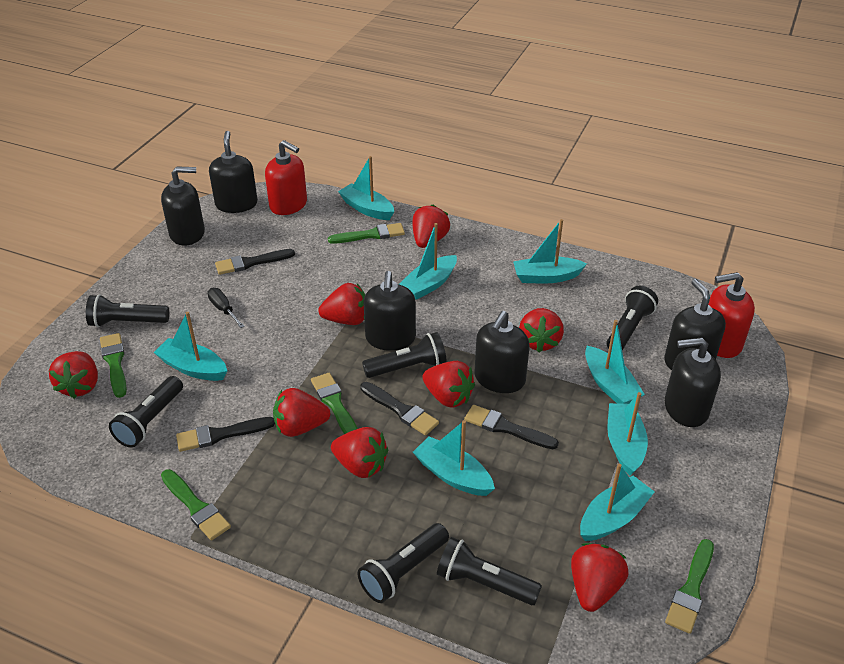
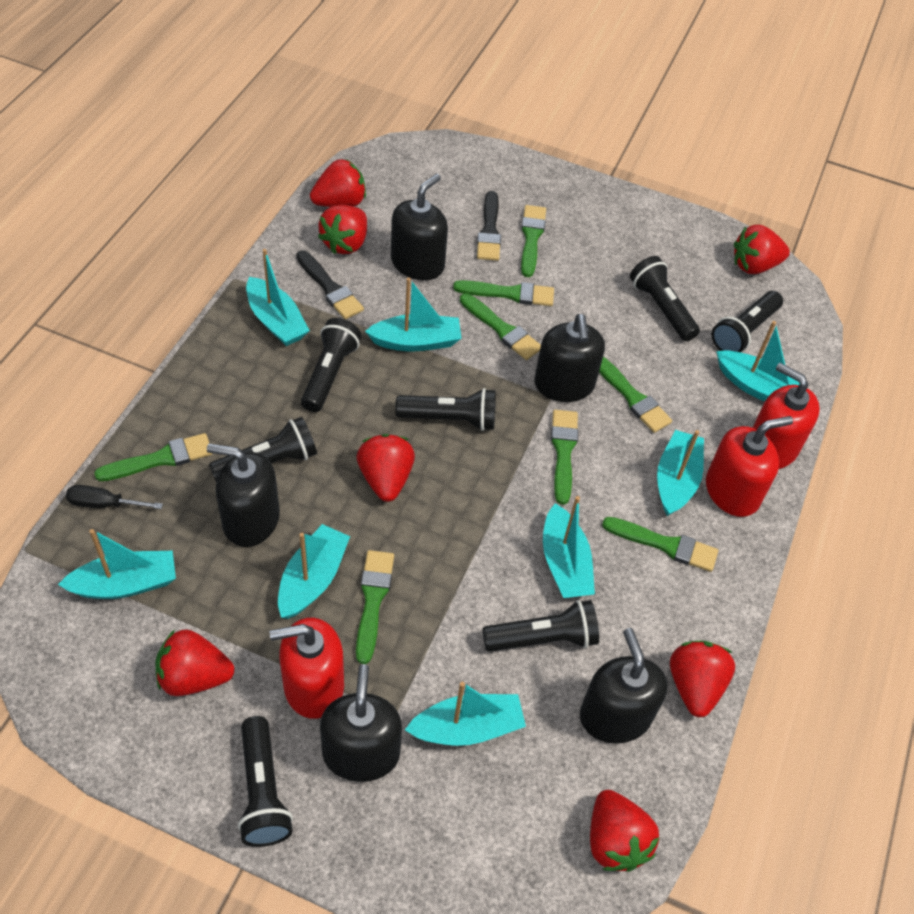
black brush: 4 -> 2
black flashlight: 6 -> 7
black soap dispenser: 6 -> 5
green brush: 5 -> 8
red soap dispenser: 2 -> 3
red strawberry: 8 -> 7

